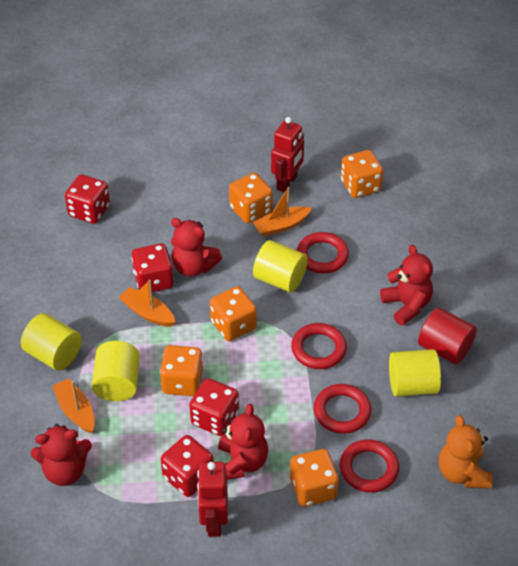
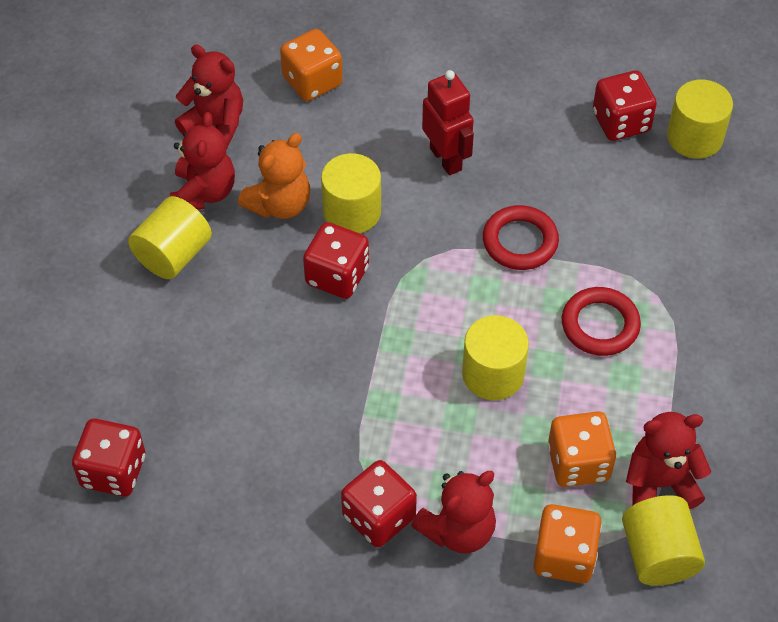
orange boat: 3 -> 0
orange dice: 5 -> 3
red cylinder: 1 -> 0
red ring: 4 -> 2
red robot: 2 -> 1
yellow cylinder: 4 -> 5

